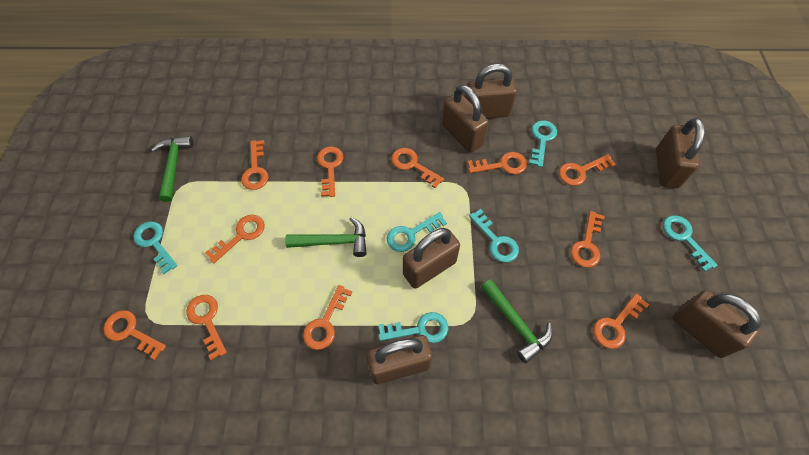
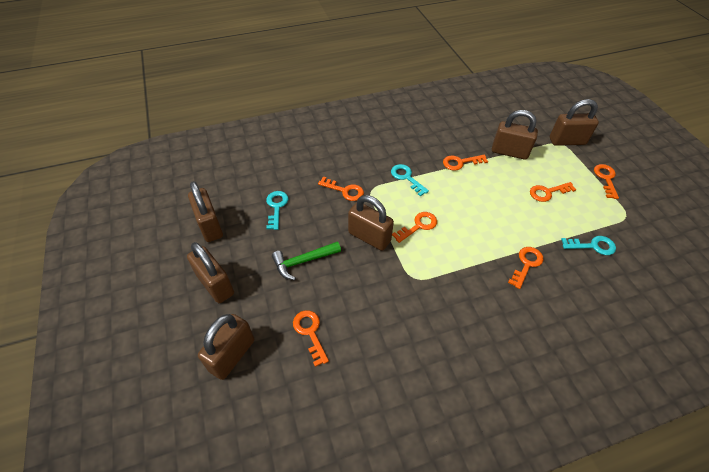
green hammer: 3 -> 1
orange key: 11 -> 7
turquoise key: 6 -> 3

